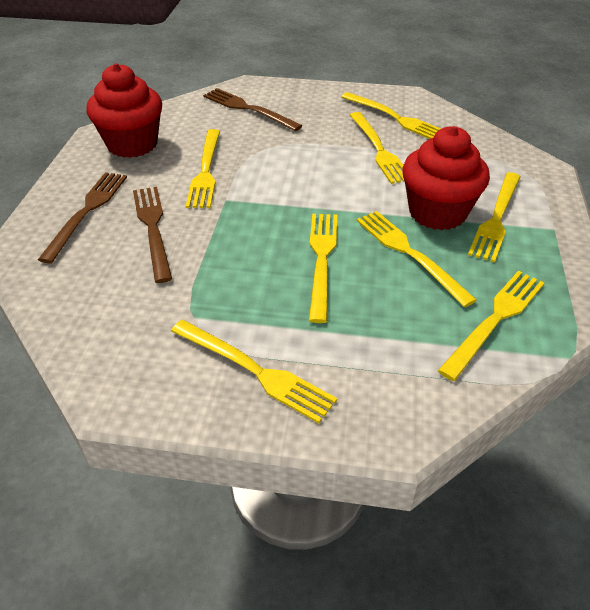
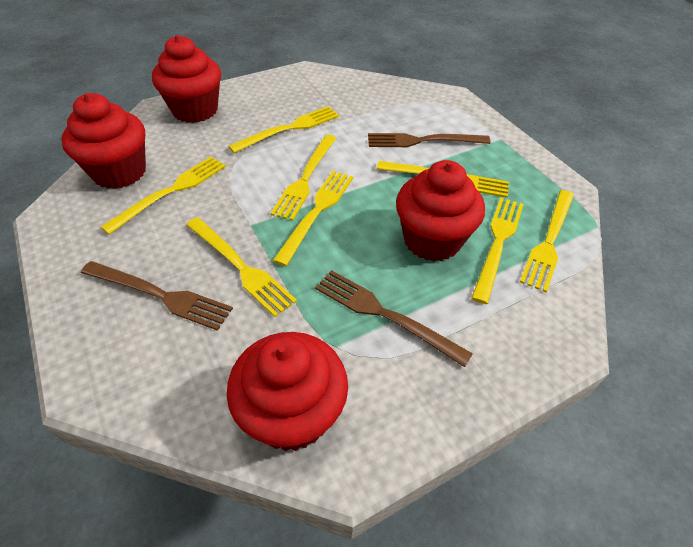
red cupcake: 2 -> 4

